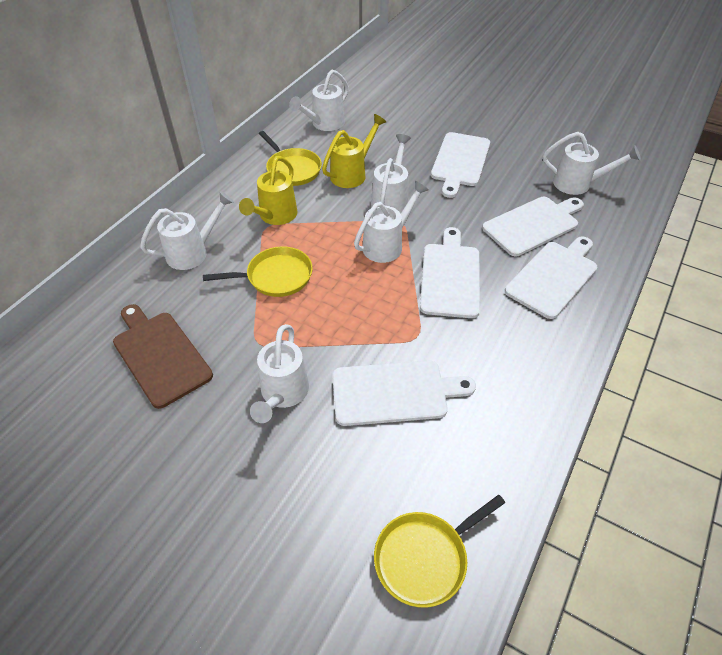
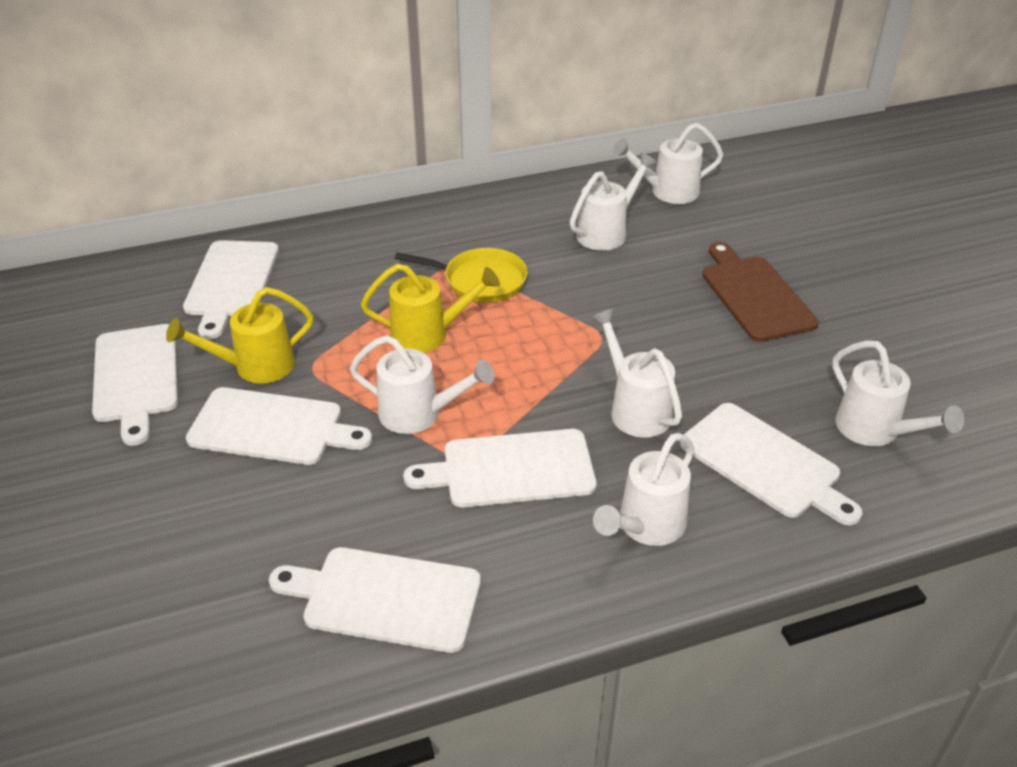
white cutting board: 5 -> 6
yellow pan: 3 -> 1

